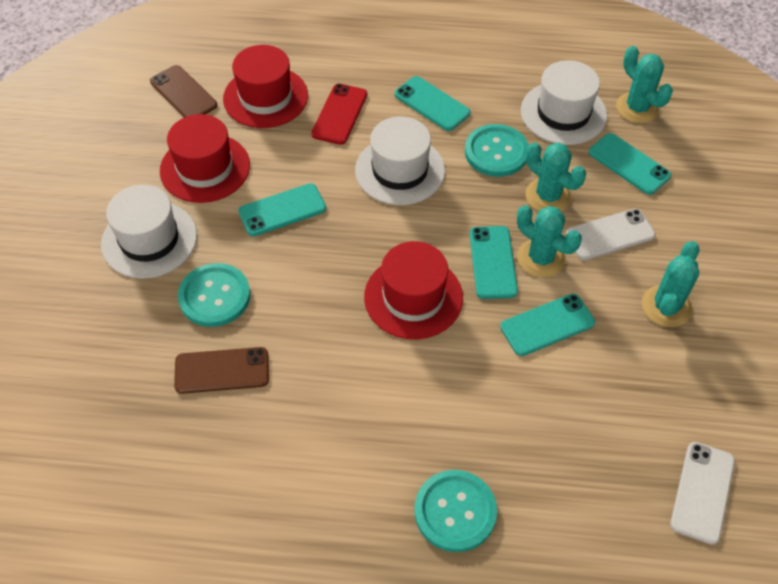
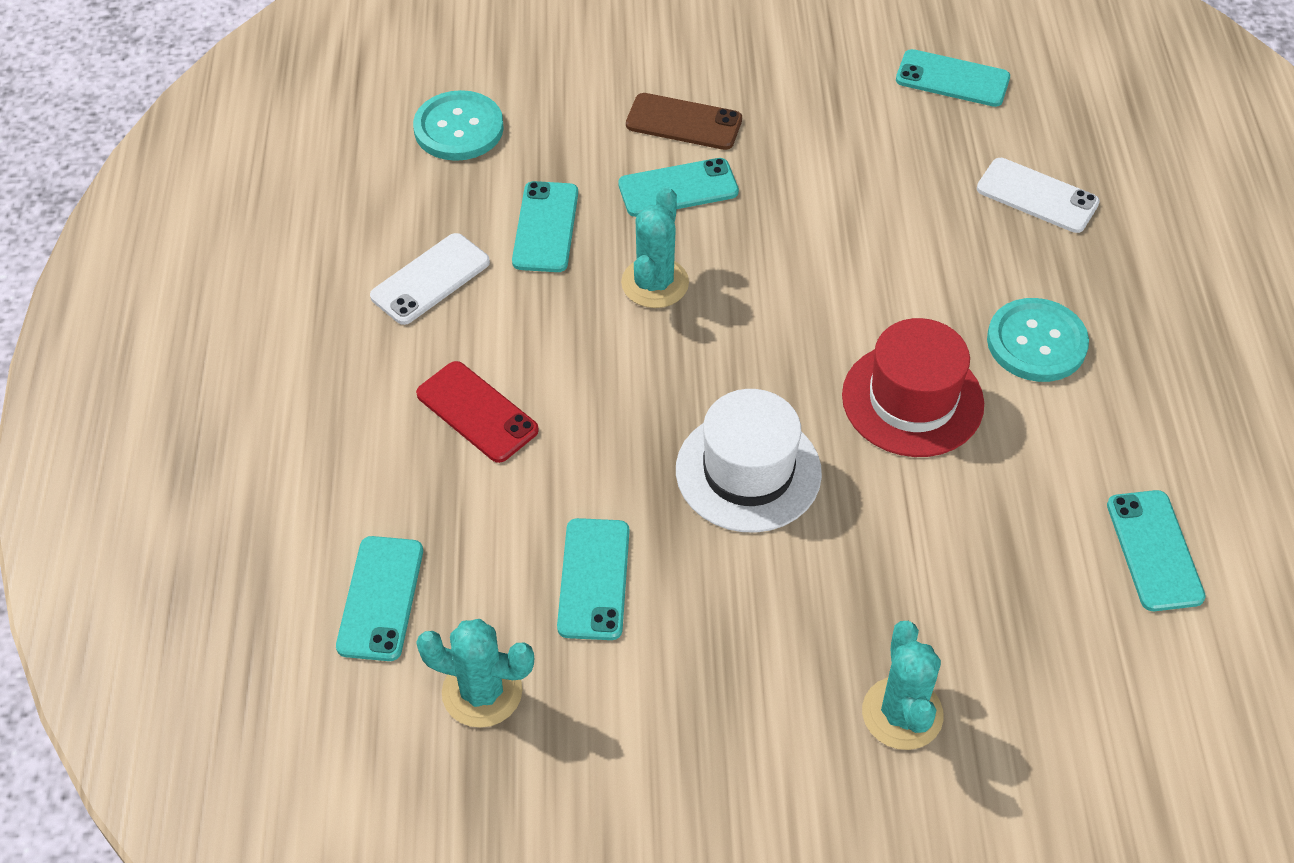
brown phone: 2 -> 1
red hat: 3 -> 1
turquoise button: 3 -> 2
turquoise cactus: 4 -> 3
turquoise phone: 5 -> 6
white hat: 3 -> 1

